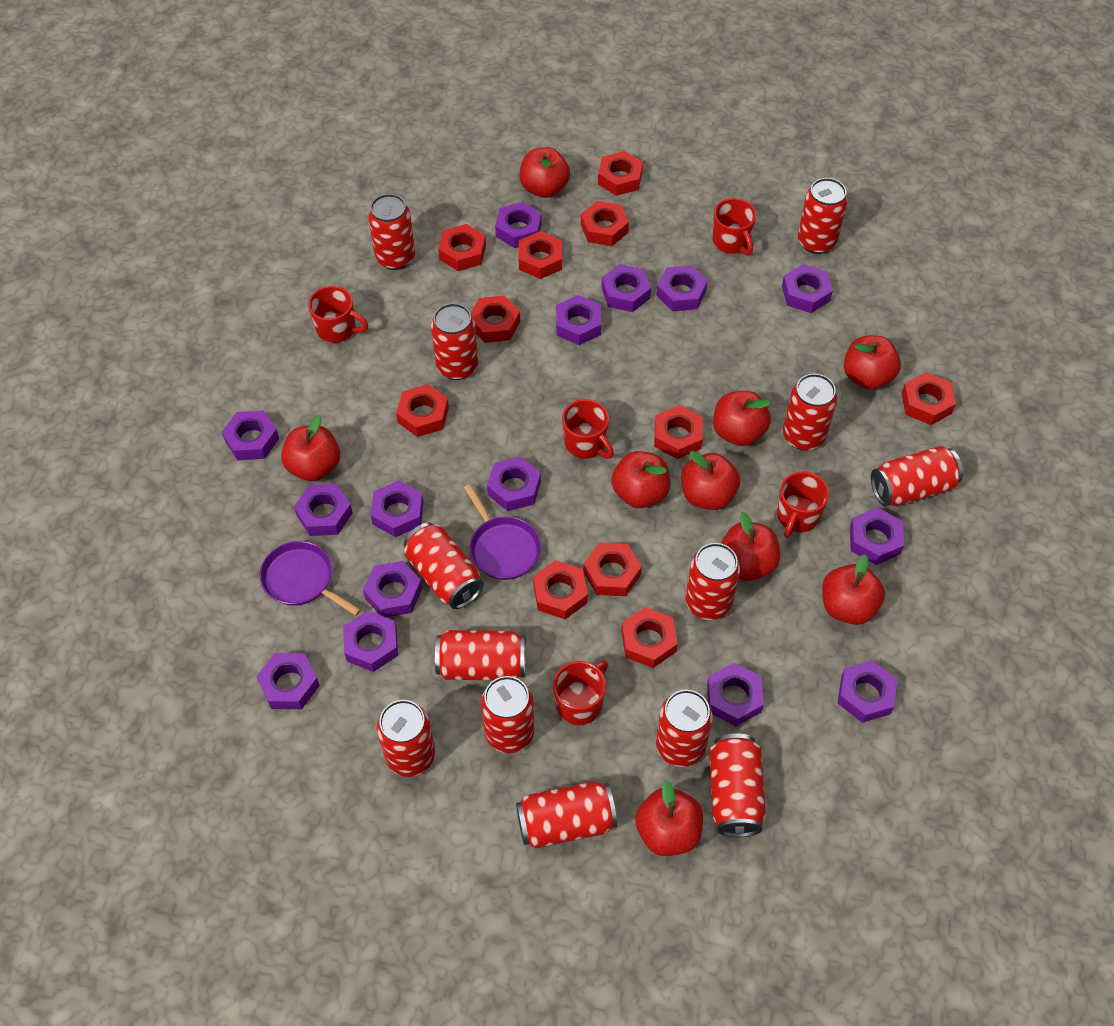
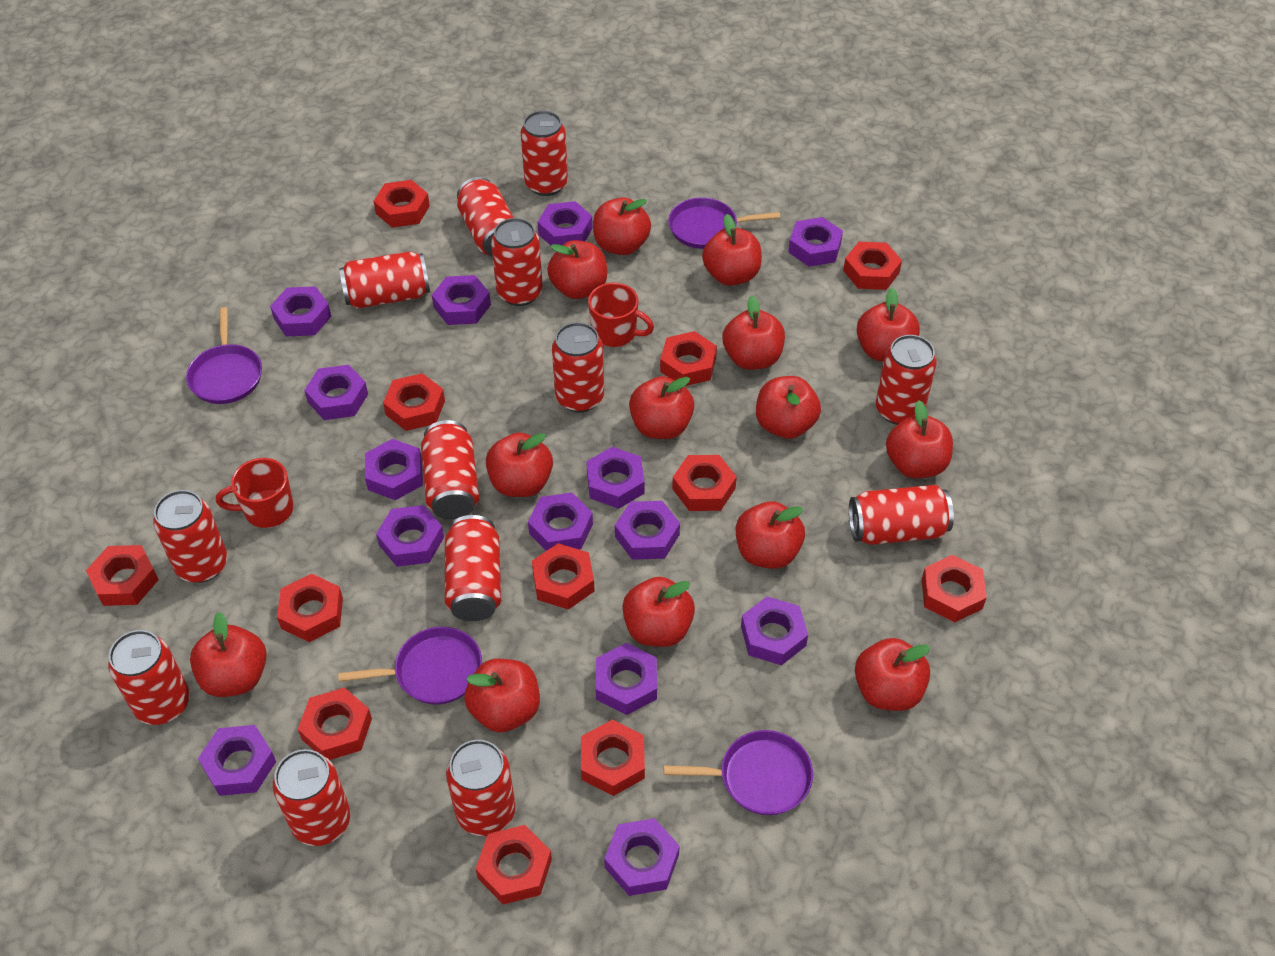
purple nut: 15 -> 14
purple pan: 2 -> 4
red apple: 9 -> 14
red mug: 5 -> 2
red nut: 11 -> 12

